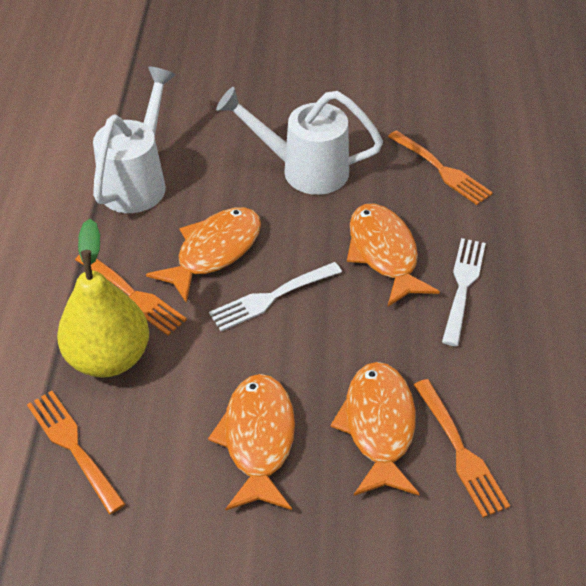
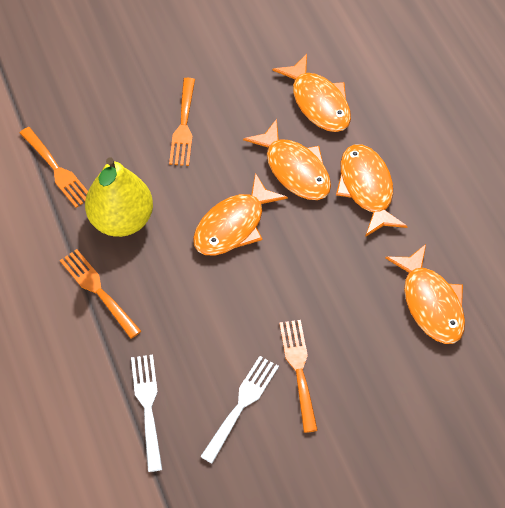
orange fish: 4 -> 5
white watering can: 2 -> 0

